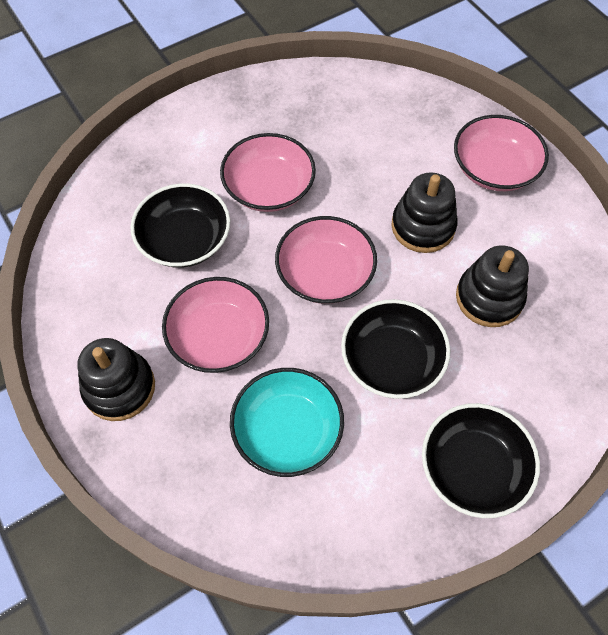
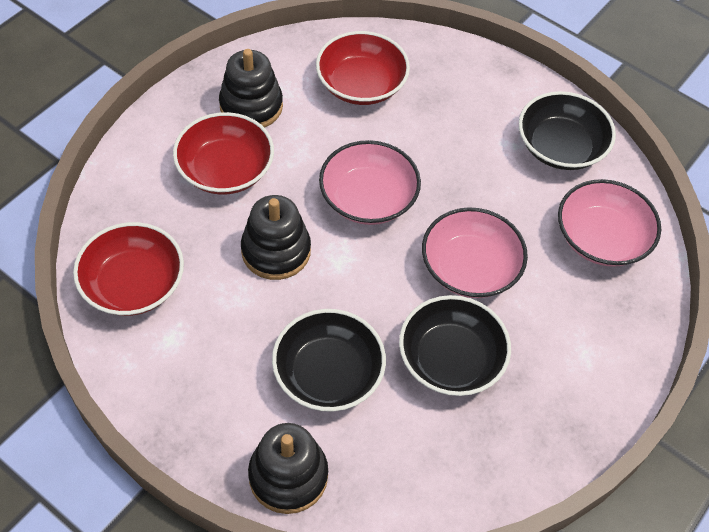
pink bowl: 4 -> 3
red bowl: 0 -> 3
turquoise bowl: 1 -> 0

